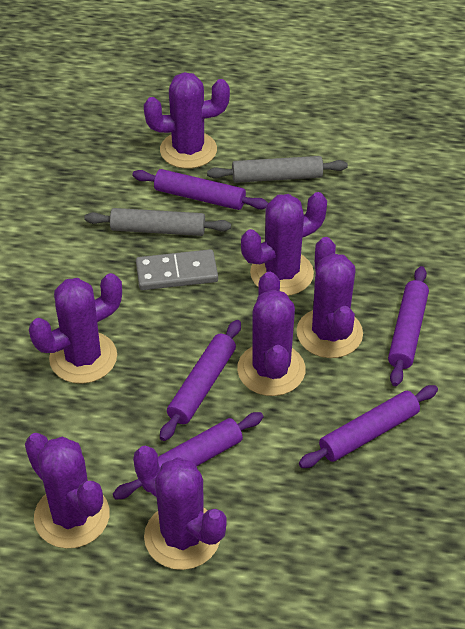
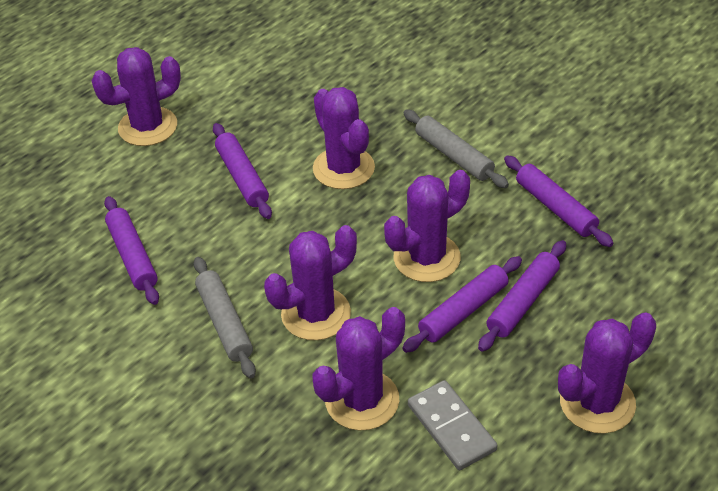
purple cactus: 7 -> 6

